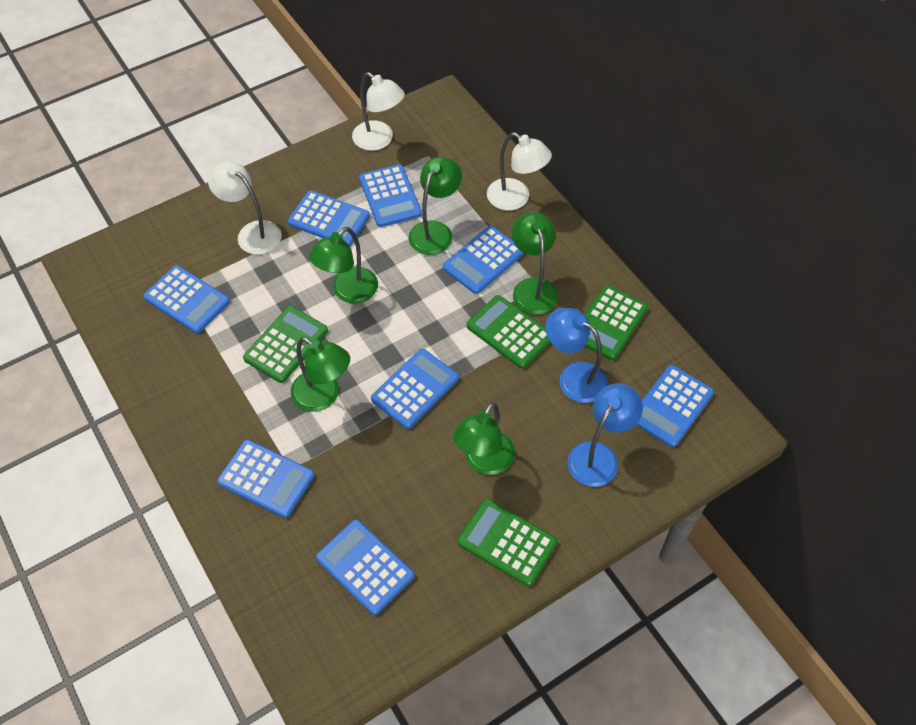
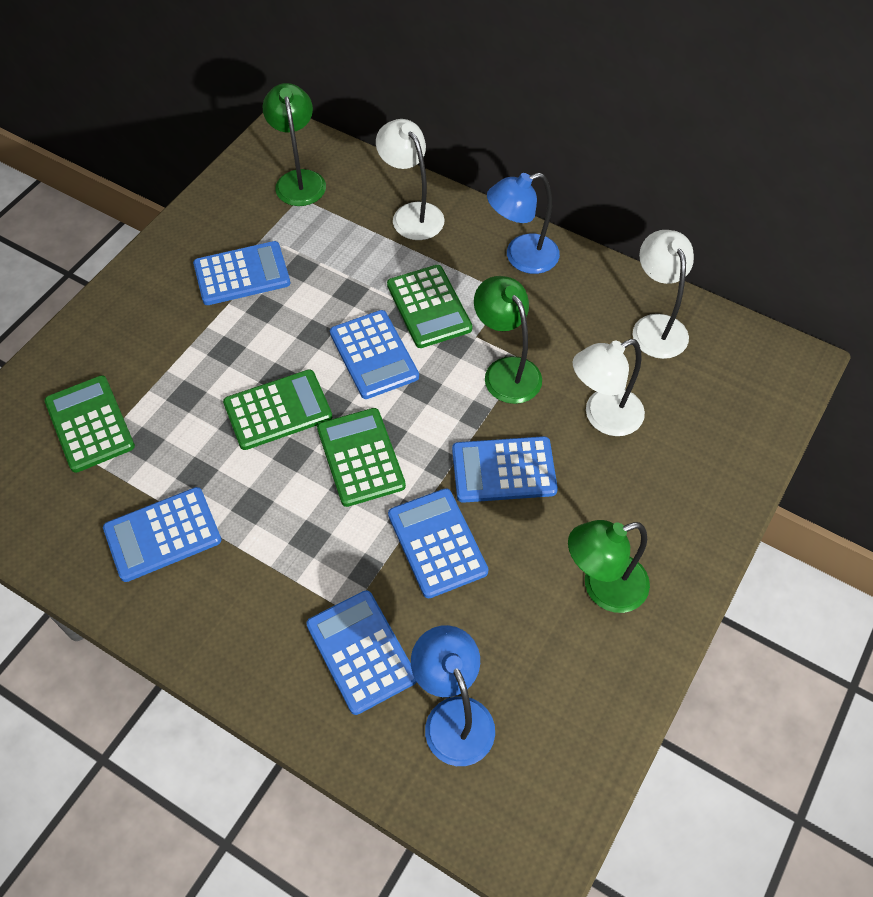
blue calculator: 8 -> 6
green lamp: 5 -> 3

